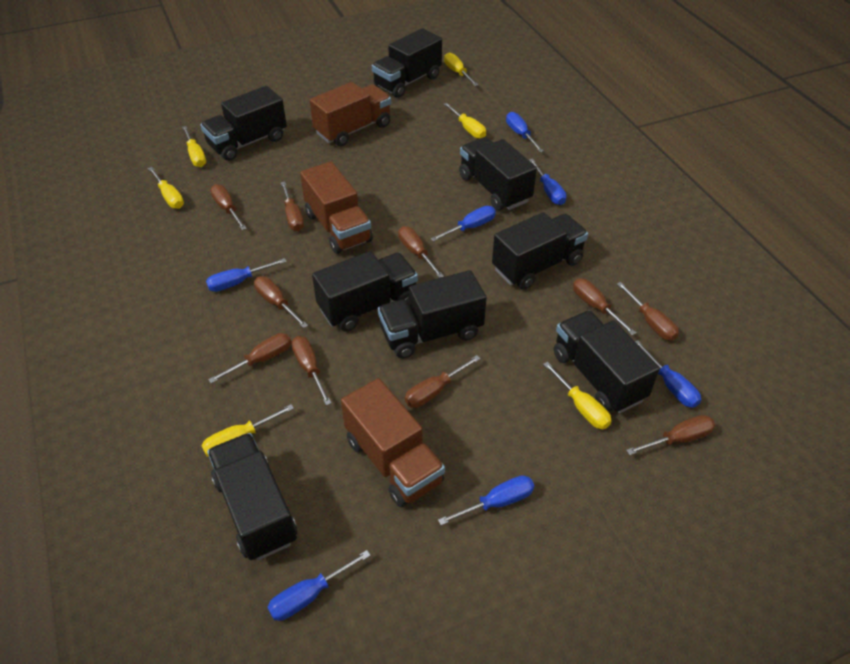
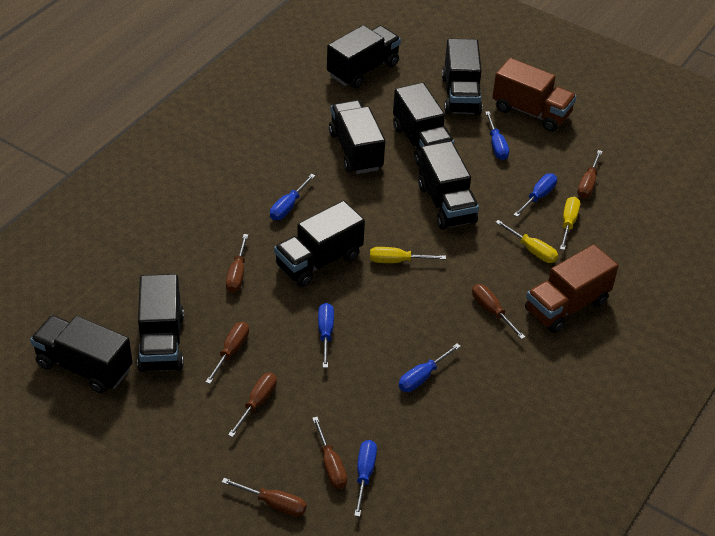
blue screwdriver: 7 -> 6
brown screwdriver: 10 -> 7
brown truck: 3 -> 2
yellow screwdriver: 6 -> 3

